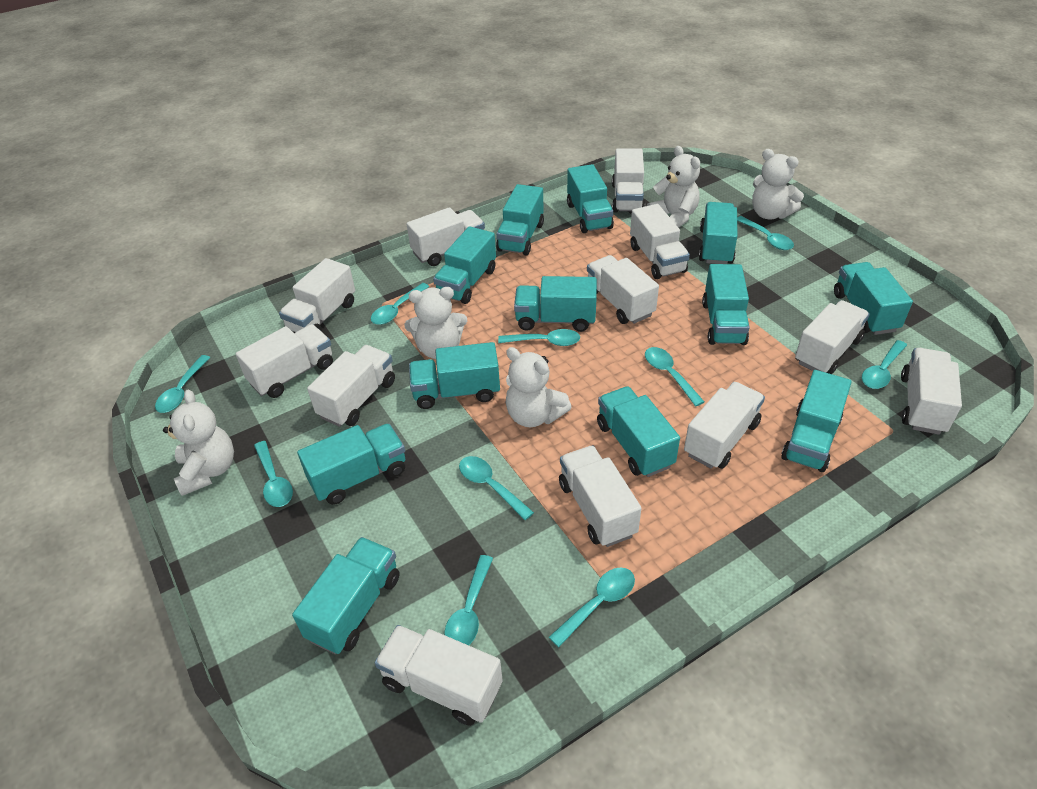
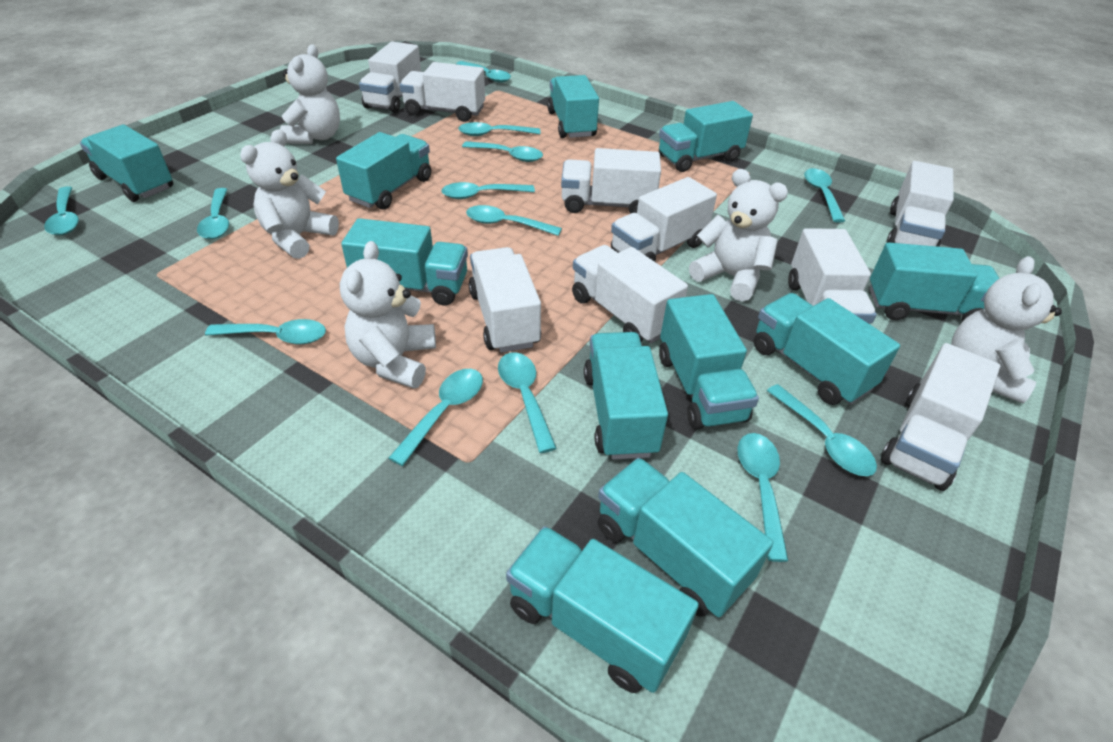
turquoise spoon: 10 -> 13
turquoise truck: 12 -> 11
white truck: 12 -> 9

